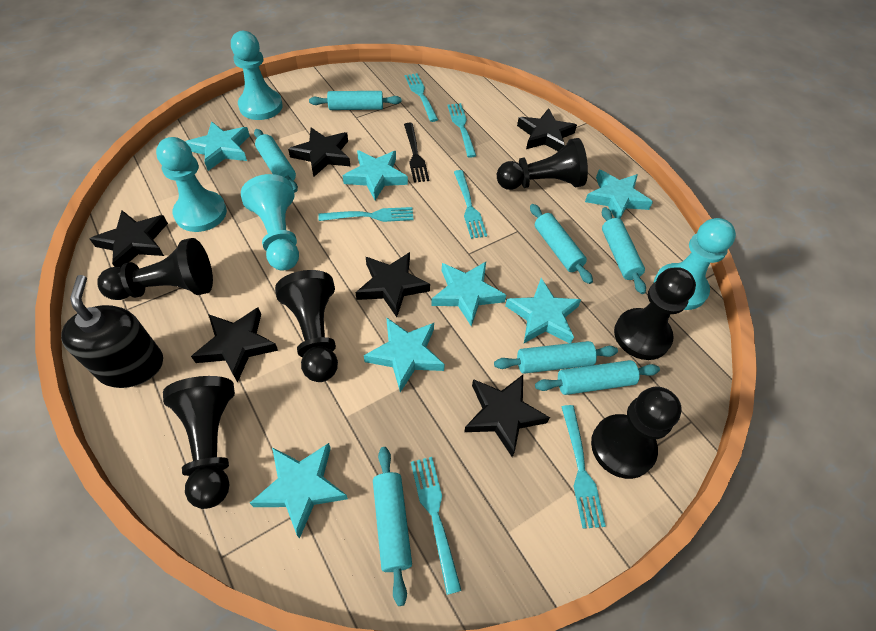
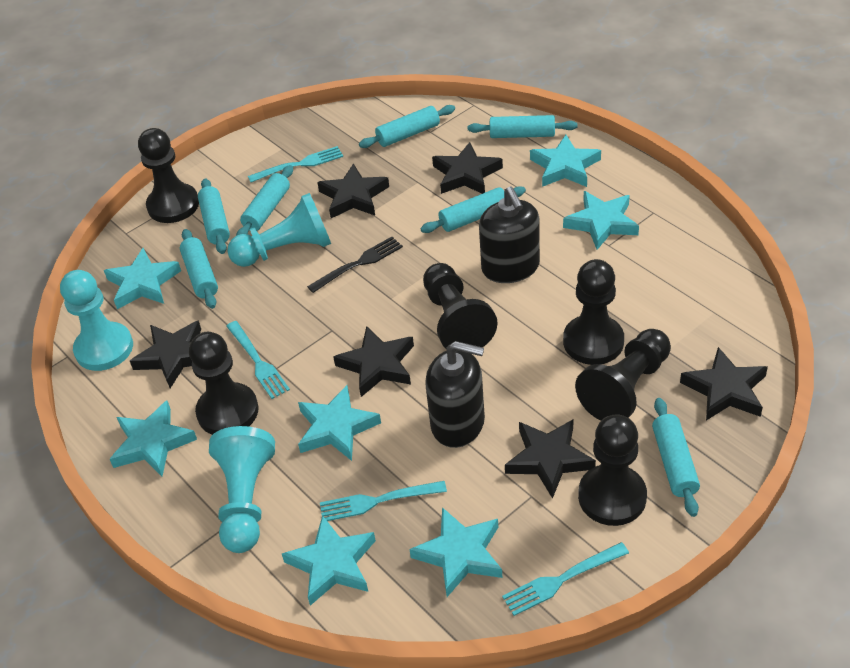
black soap dispenser: 1 -> 2
turquoise fork: 6 -> 4
turquoise pawn: 4 -> 3

